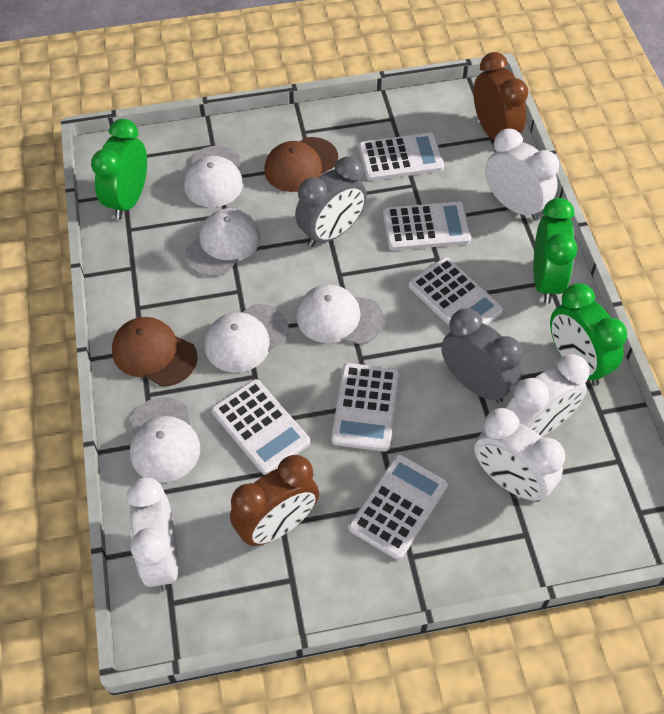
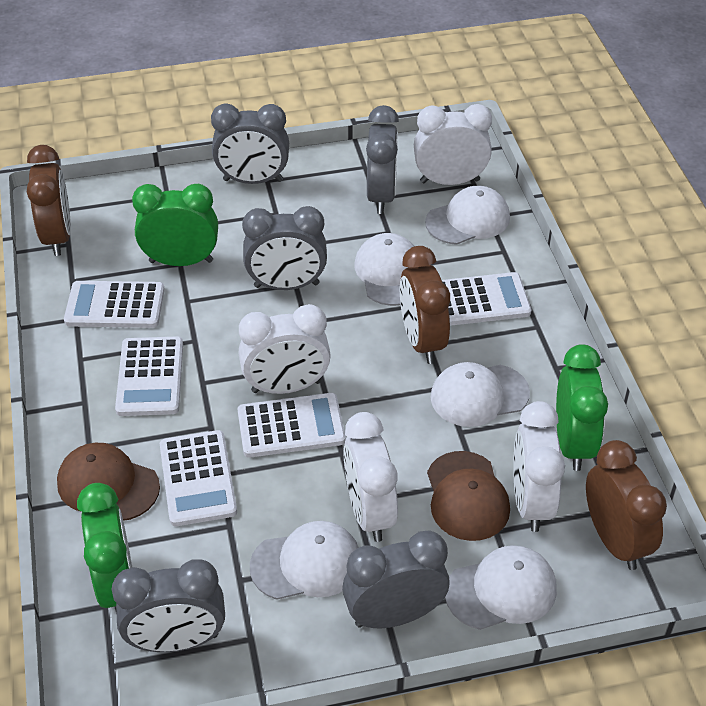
brown clock: 2 -> 3
grey clock: 2 -> 5
white calculator: 6 -> 5

